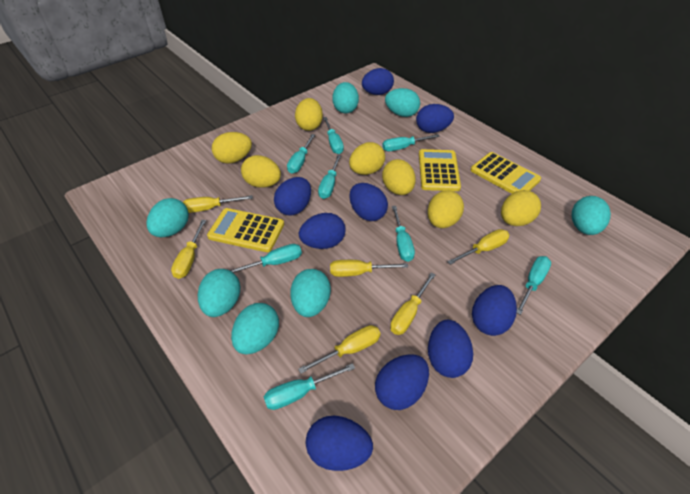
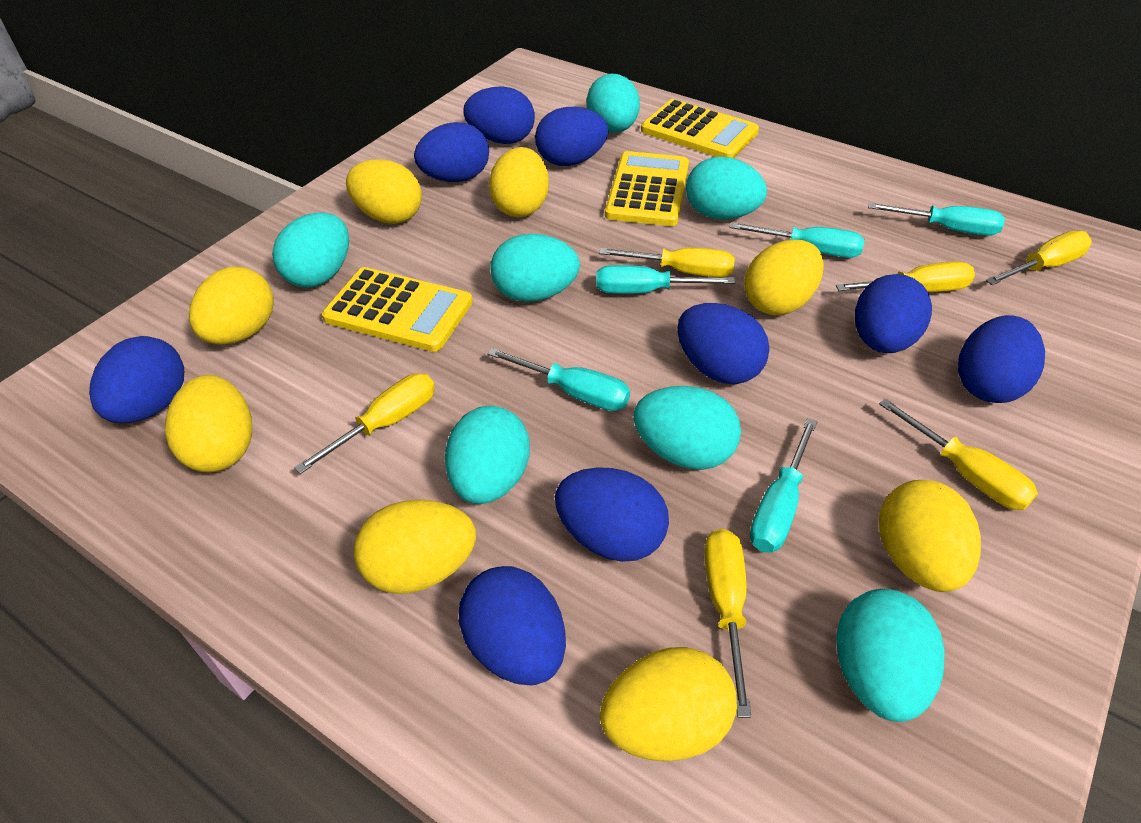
turquoise screwdriver: 8 -> 5
yellow egg: 7 -> 8

